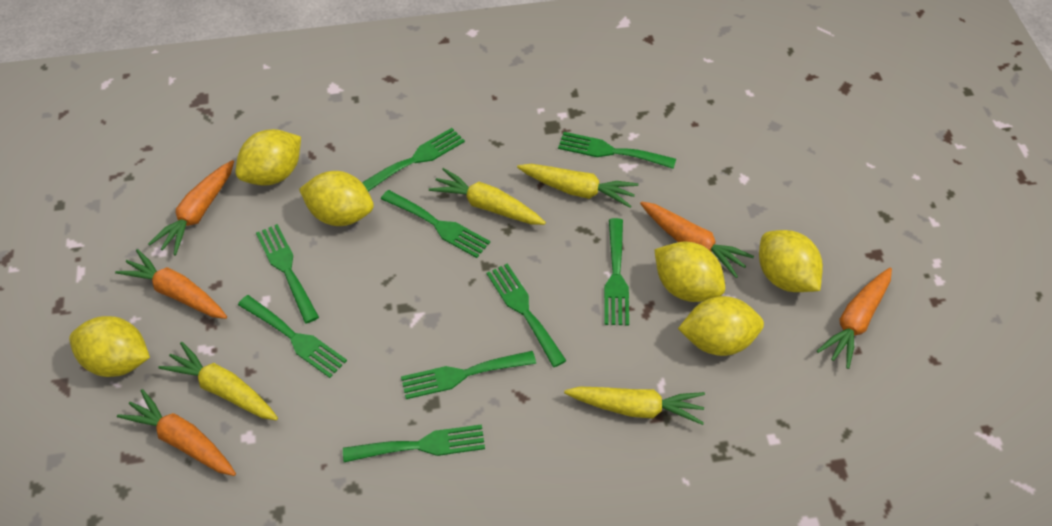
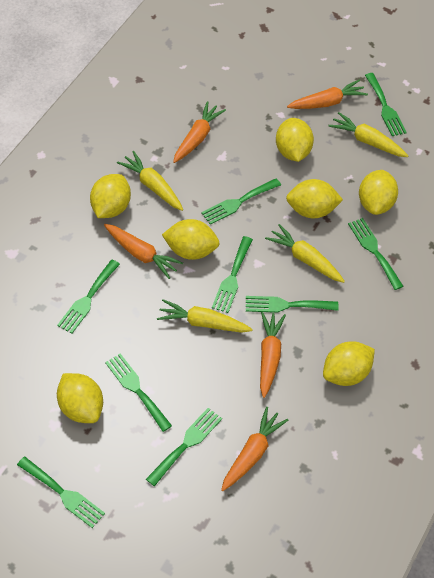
yellow lemon: 6 -> 7

